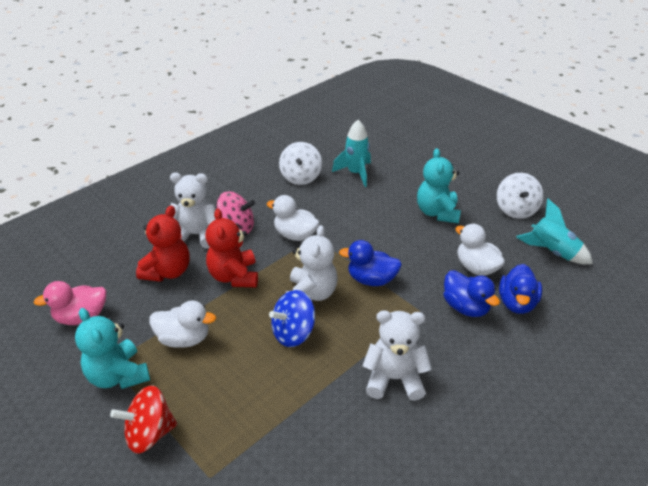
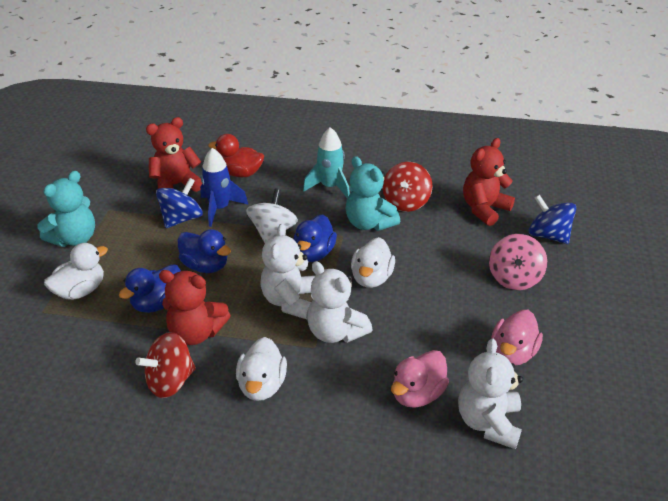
blue rocket: 0 -> 1
blue spinning top: 1 -> 2
pink duck: 1 -> 2
red duck: 0 -> 1
red spinning top: 1 -> 2
red teddy bear: 2 -> 3
turquoise rocket: 2 -> 1
white spinning top: 2 -> 1

